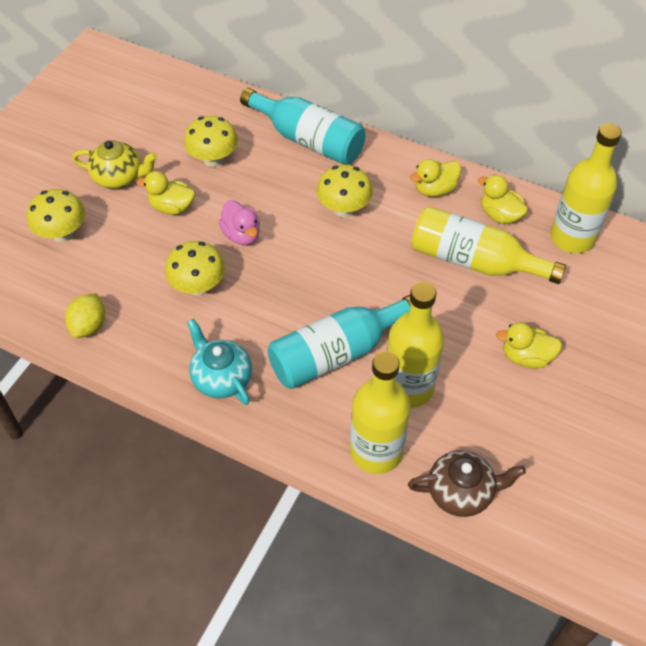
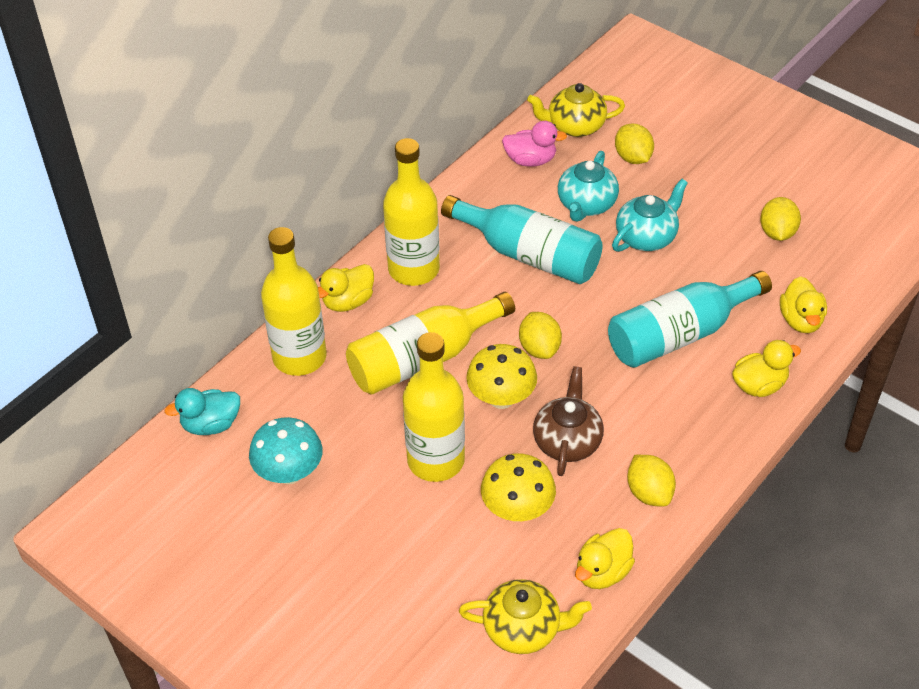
turquoise duck: 0 -> 1
turquoise mushroom: 0 -> 1
turquoise teapot: 1 -> 2
yellow lemon: 1 -> 4
yellow mushroom: 4 -> 2
yellow teapot: 1 -> 2

